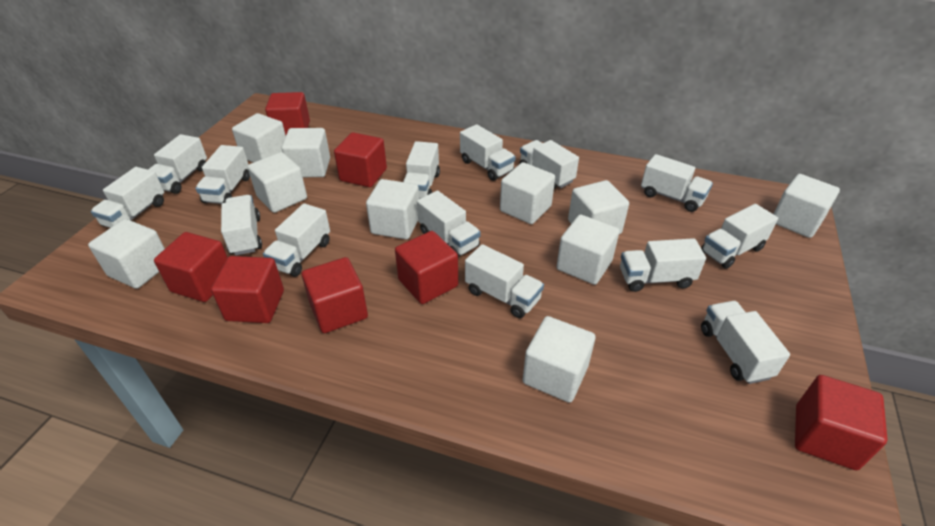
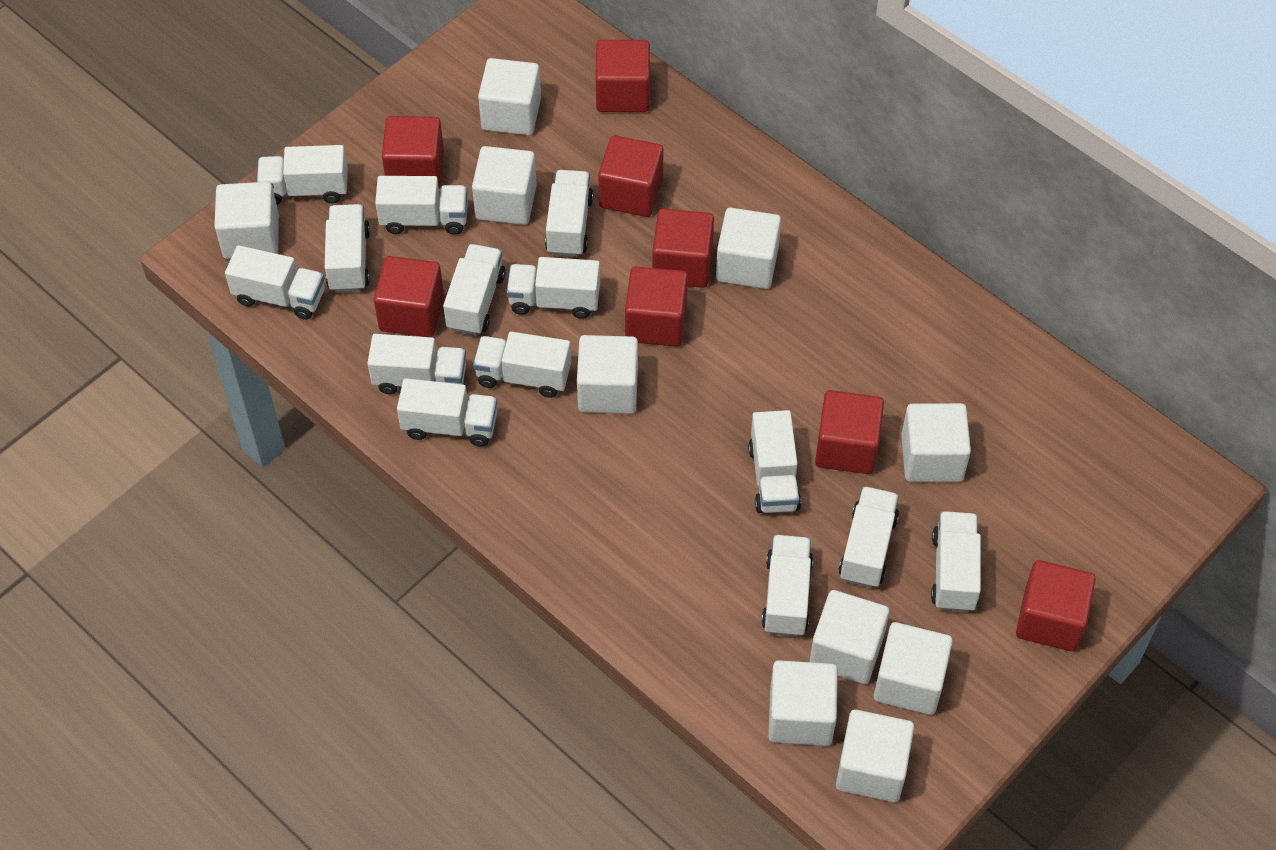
red cube: 7 -> 8

